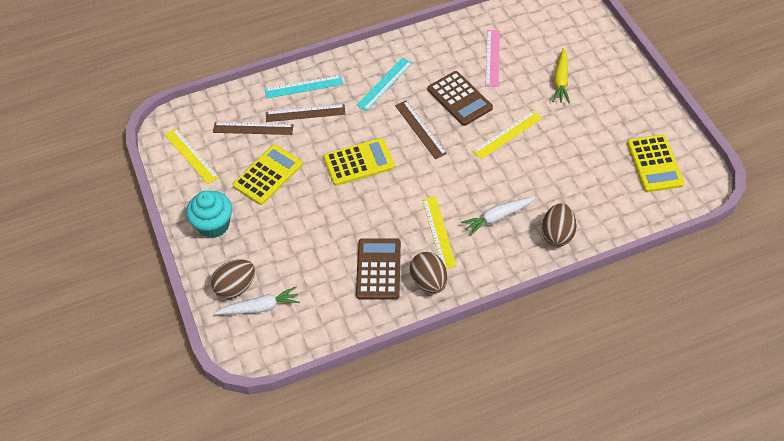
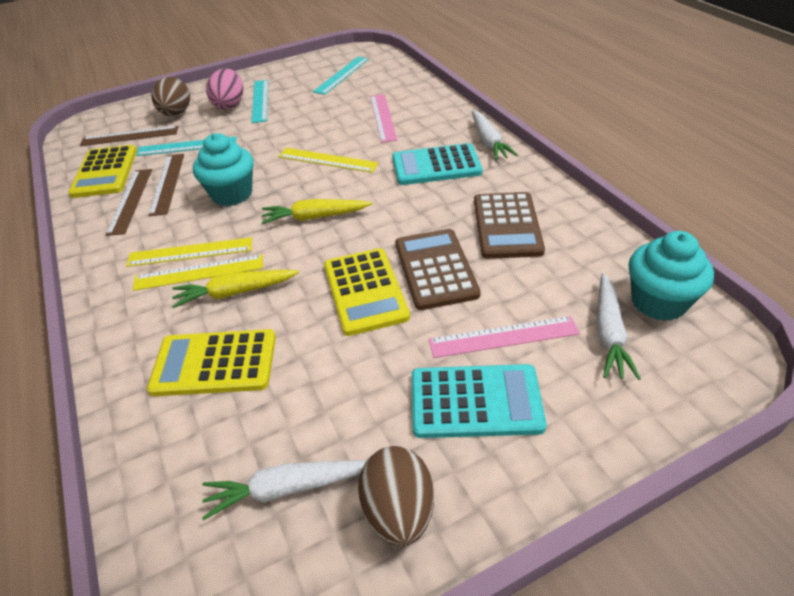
brown egg: 3 -> 2
pink egg: 0 -> 1
pink ruler: 1 -> 2
turquoise calculator: 0 -> 2
turquoise cupcake: 1 -> 2
turquoise ruler: 2 -> 3
white carrot: 2 -> 3
yellow carrot: 1 -> 2

